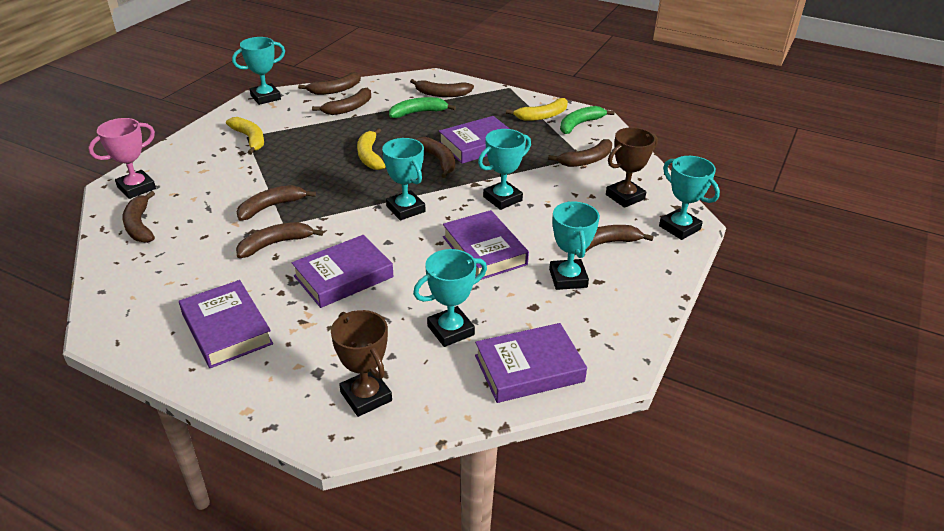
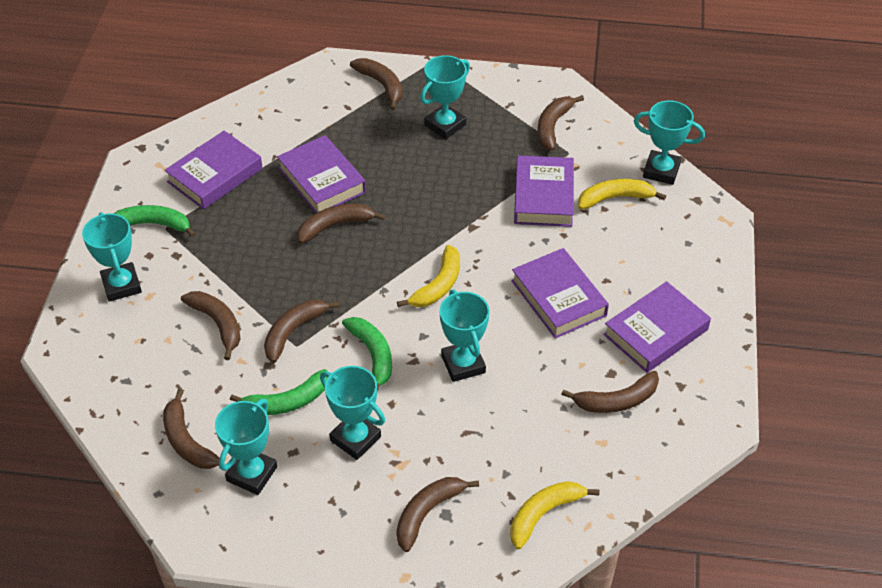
brown banana: 9 -> 8
brown trophy: 2 -> 0
green banana: 2 -> 3
pink trophy: 1 -> 0

